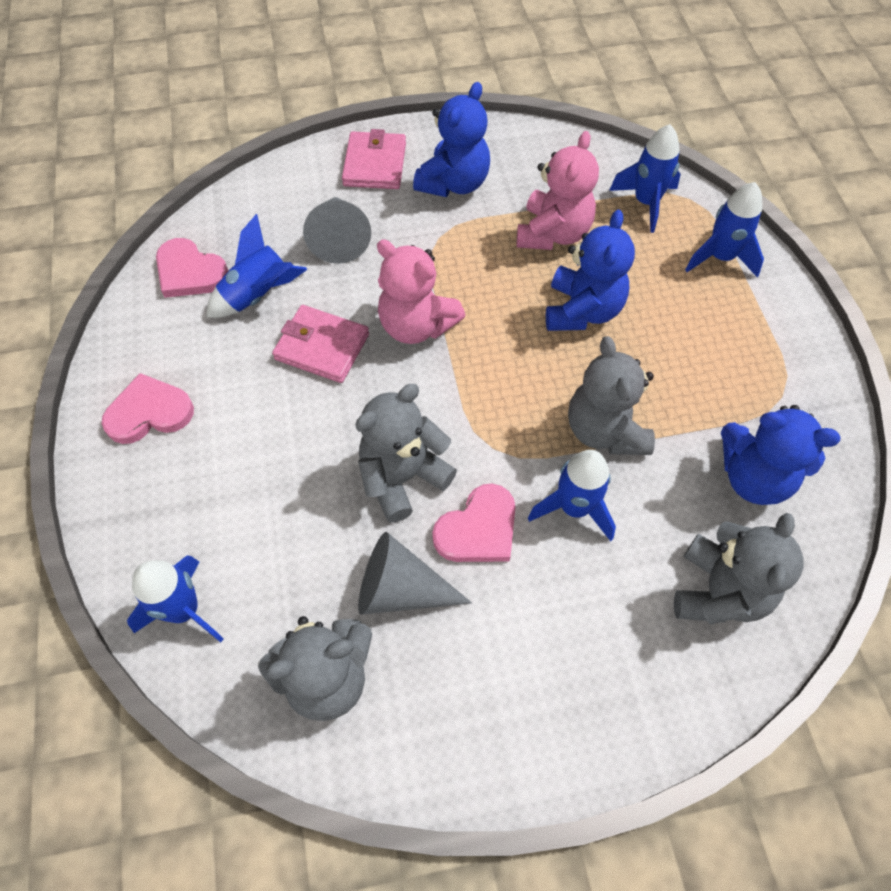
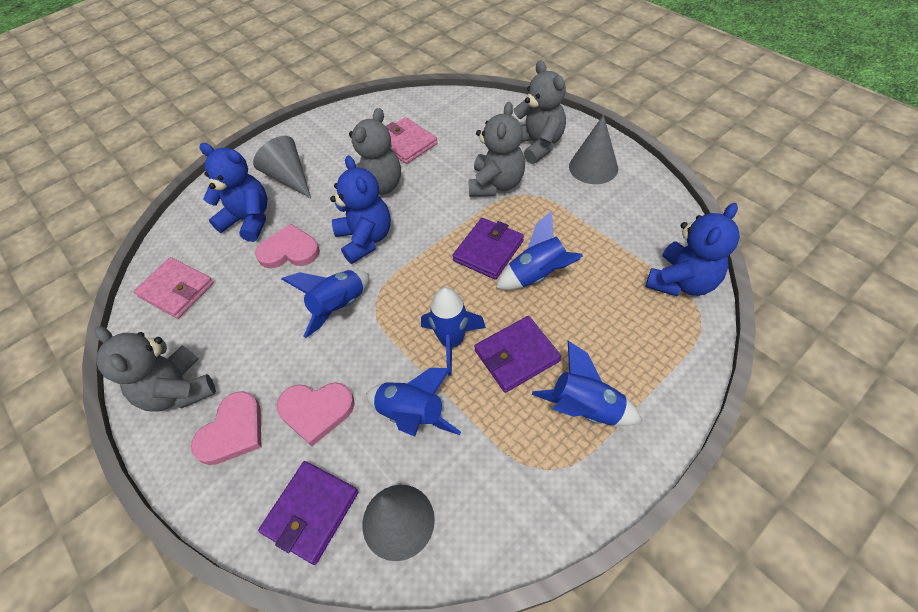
grey cone: 2 -> 3
pink teddy bear: 2 -> 0
purple wallet: 0 -> 3

